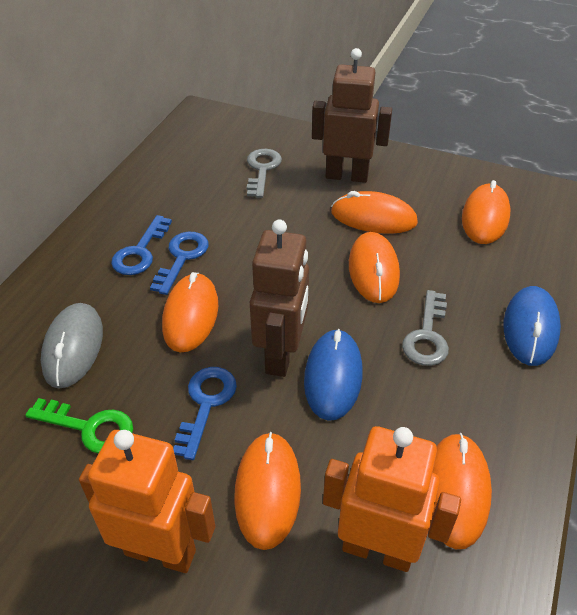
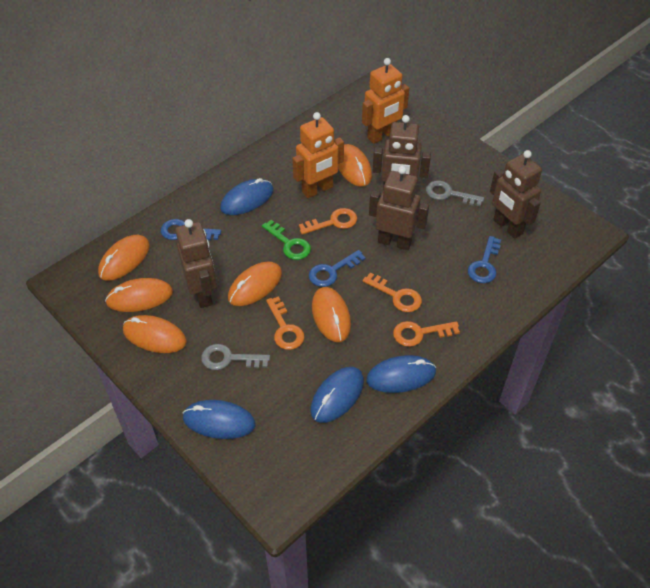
blue mouse: 2 -> 4
brown robot: 2 -> 4
grey mouse: 1 -> 0
orange key: 0 -> 4

